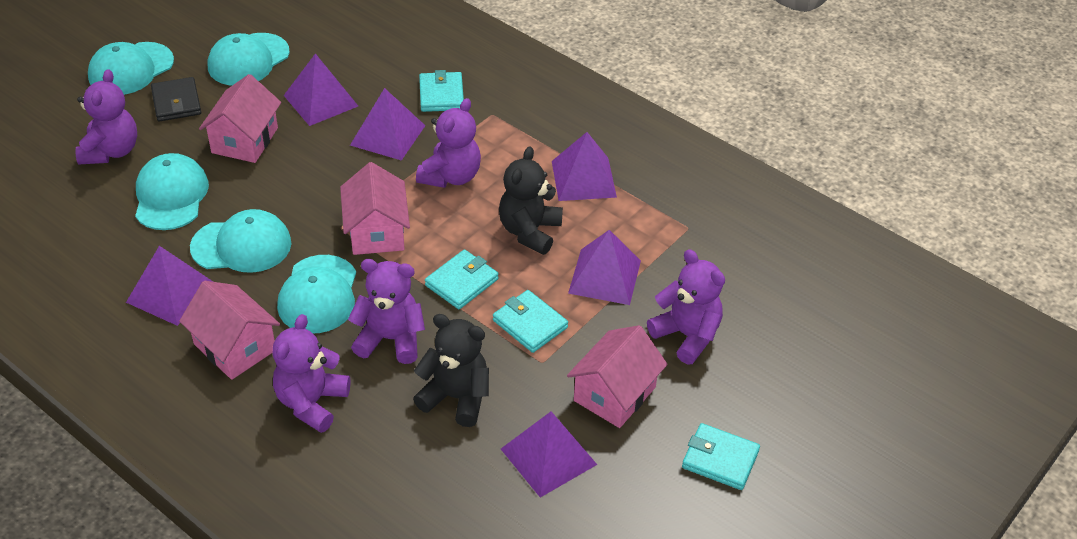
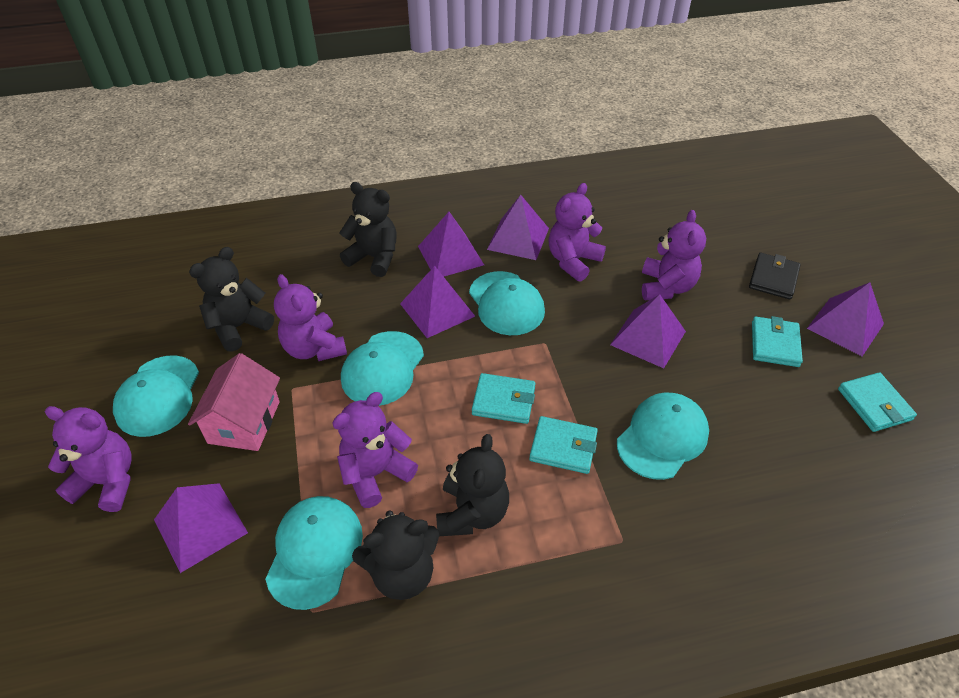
black teddy bear: 2 -> 4
pink house: 4 -> 1

